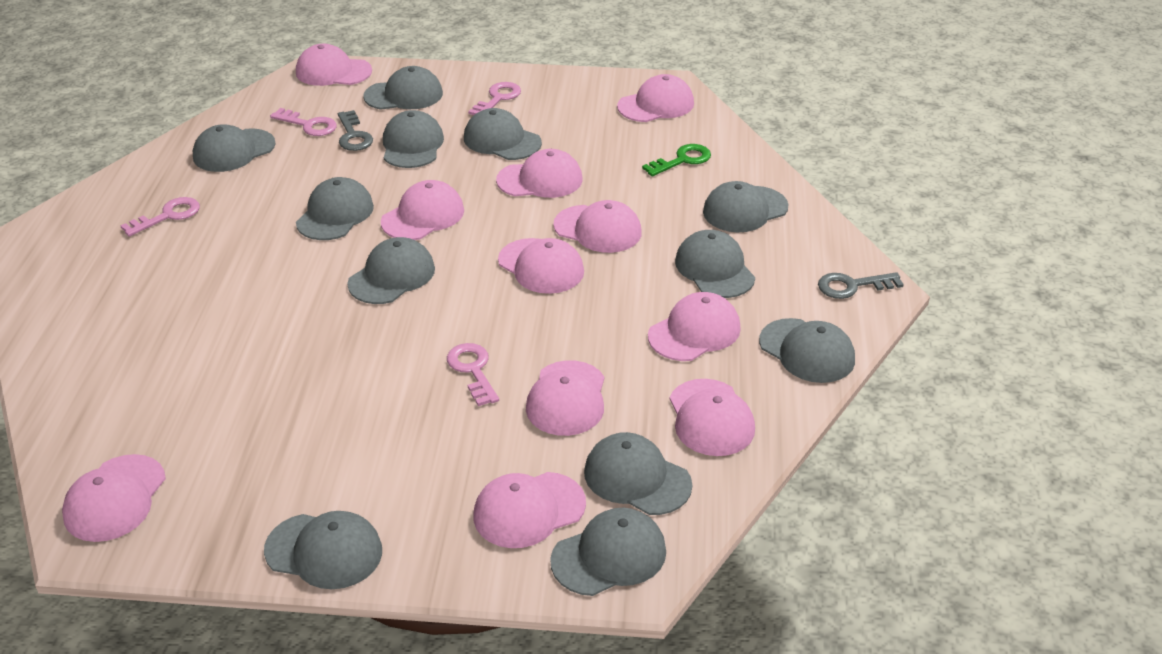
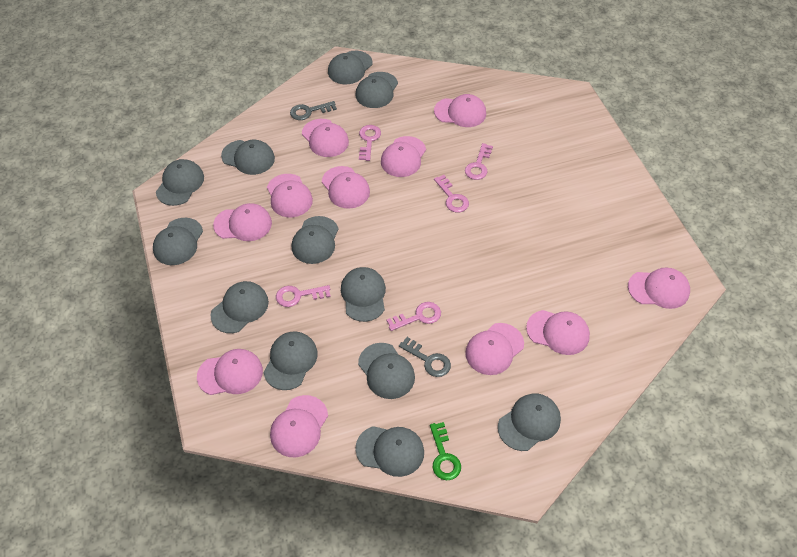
pink key: 4 -> 5

